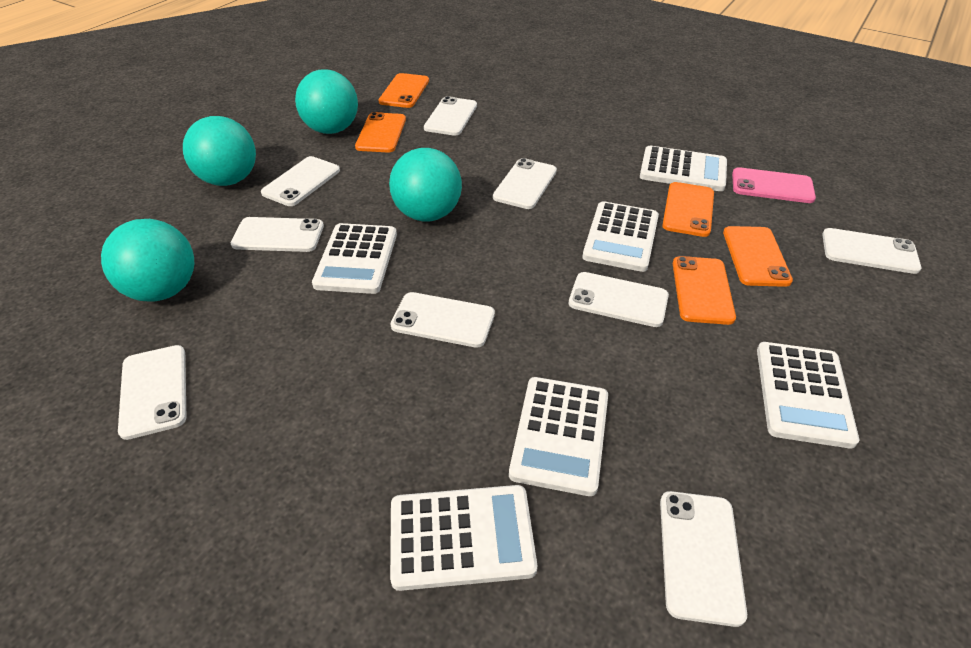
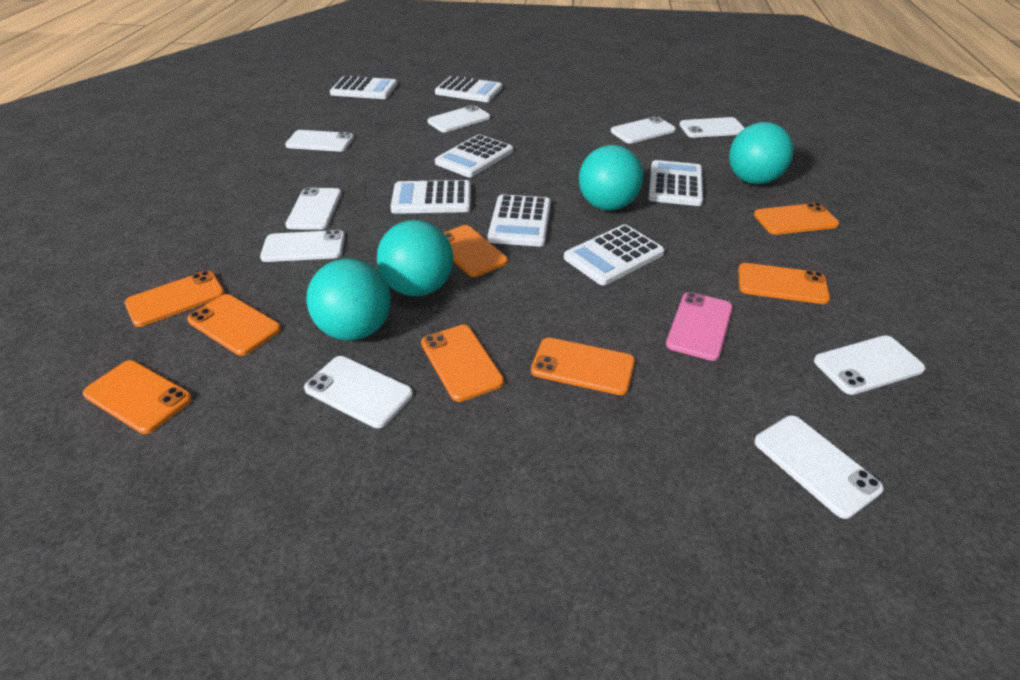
orange phone: 5 -> 8
white calculator: 6 -> 7

